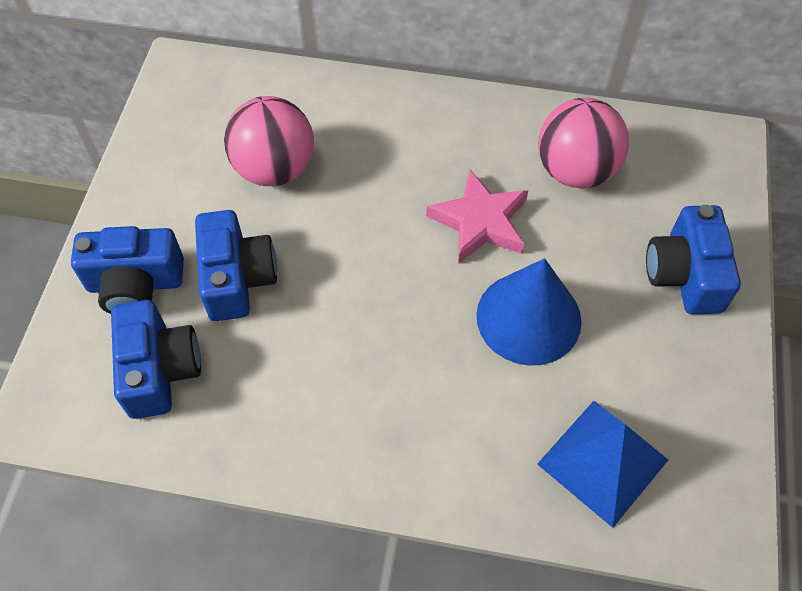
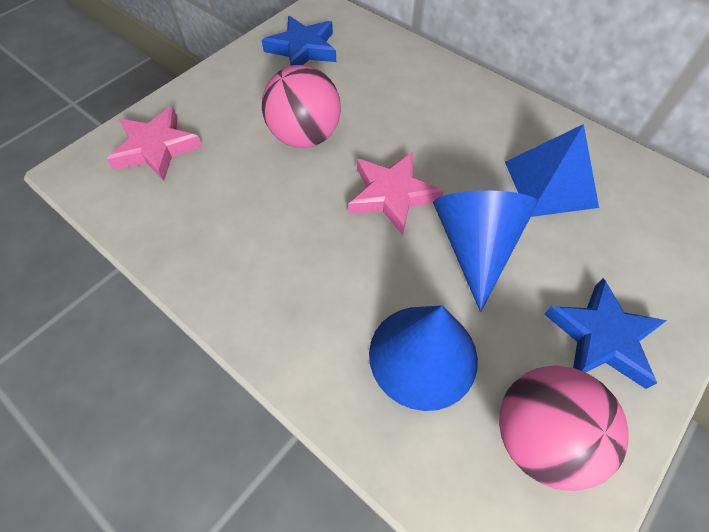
blue camera: 4 -> 0
blue cone: 1 -> 2
blue star: 0 -> 2
pink star: 1 -> 2

